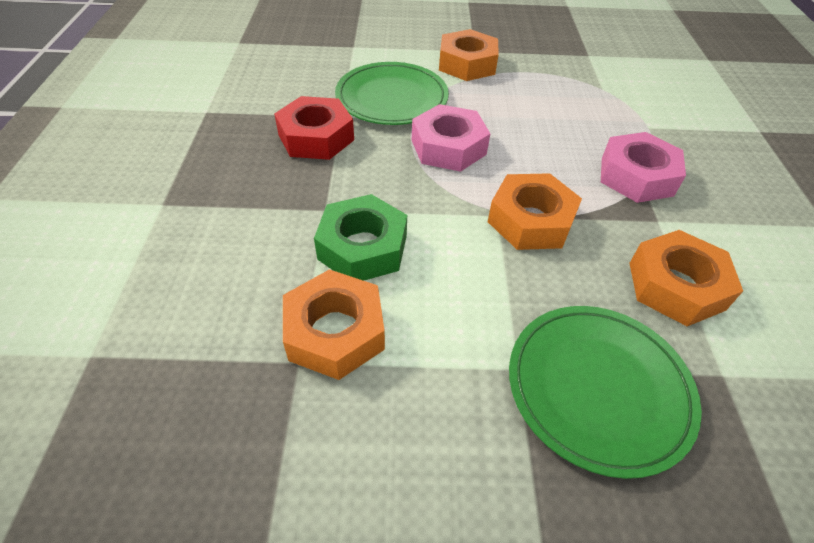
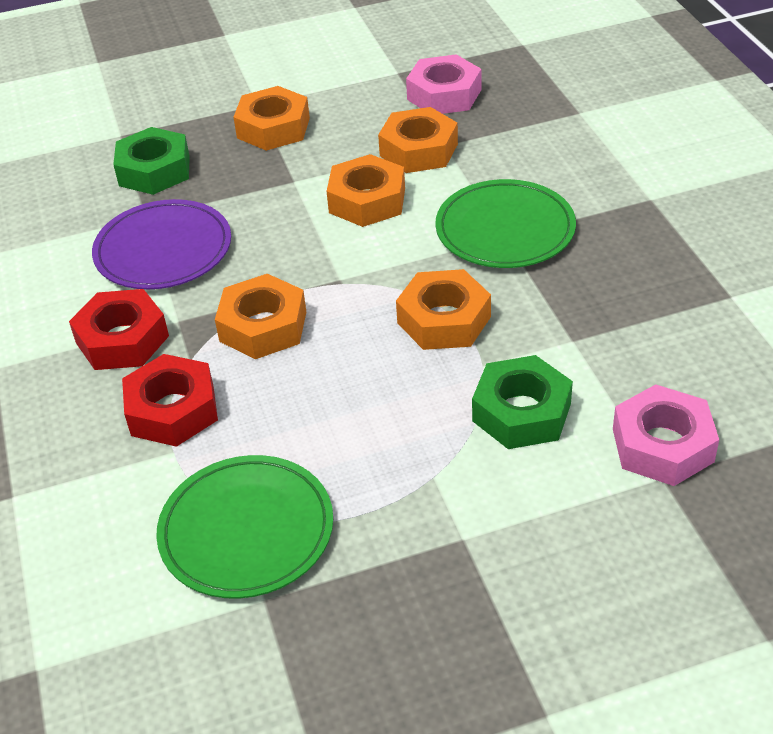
green nut: 1 -> 2
orange nut: 4 -> 5
purple plate: 0 -> 1
red nut: 1 -> 2

